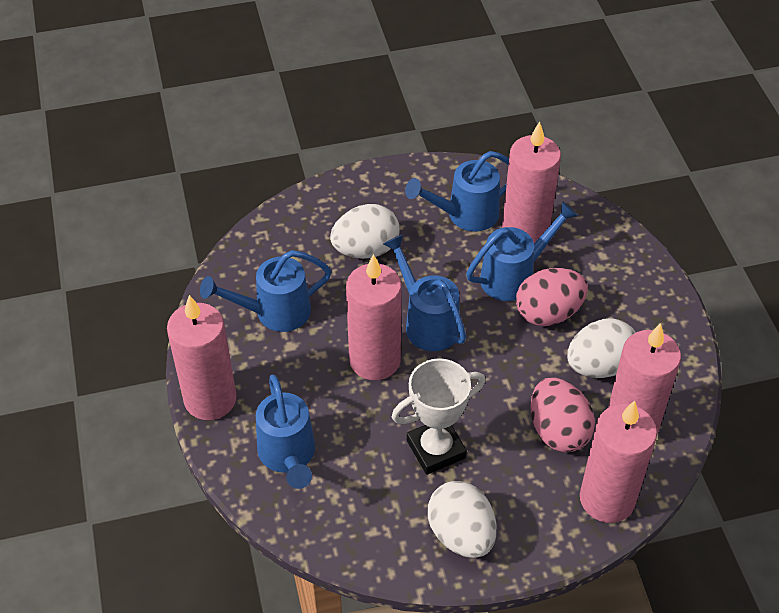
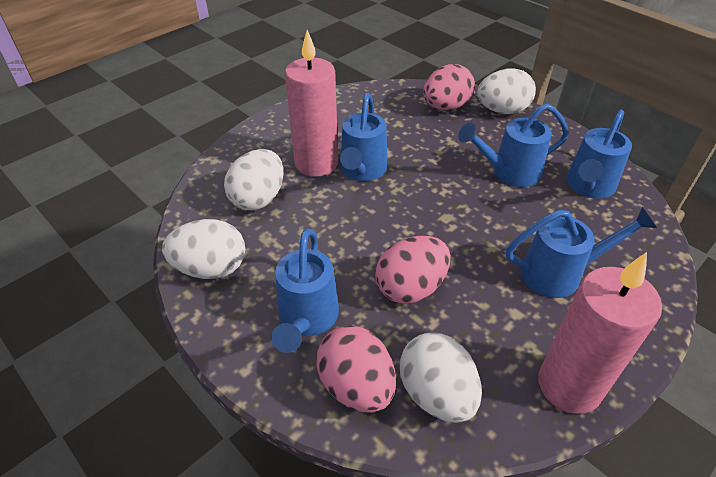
pink candle: 5 -> 2
pink egg: 2 -> 3
white egg: 3 -> 4
white trophy: 1 -> 0

